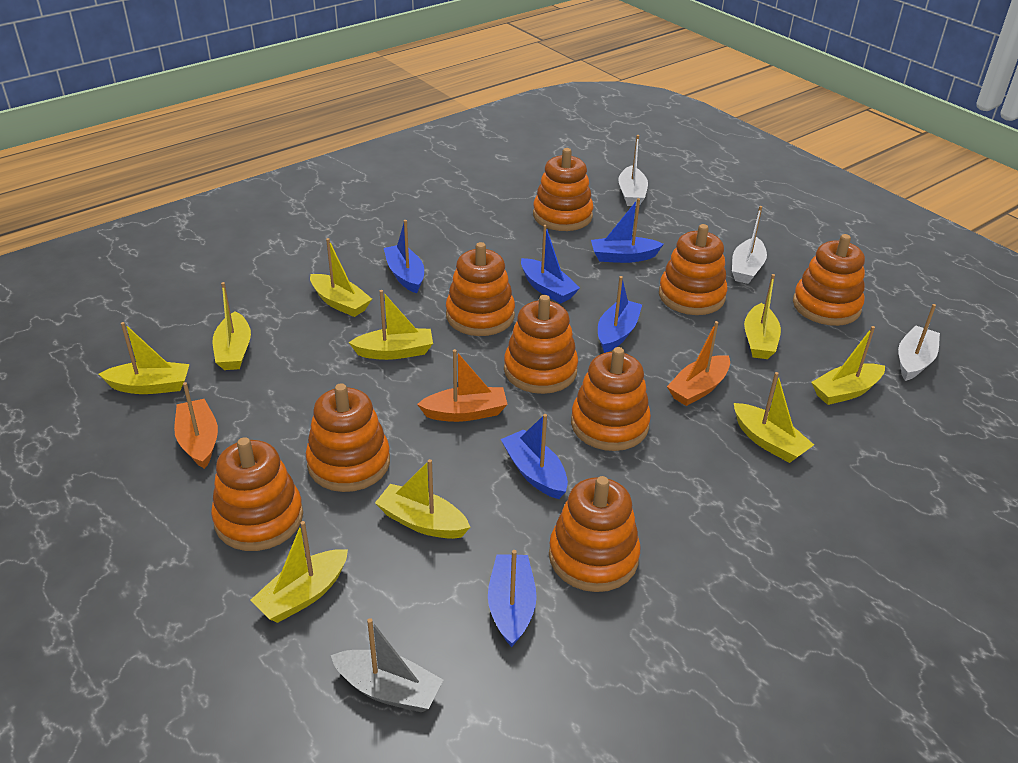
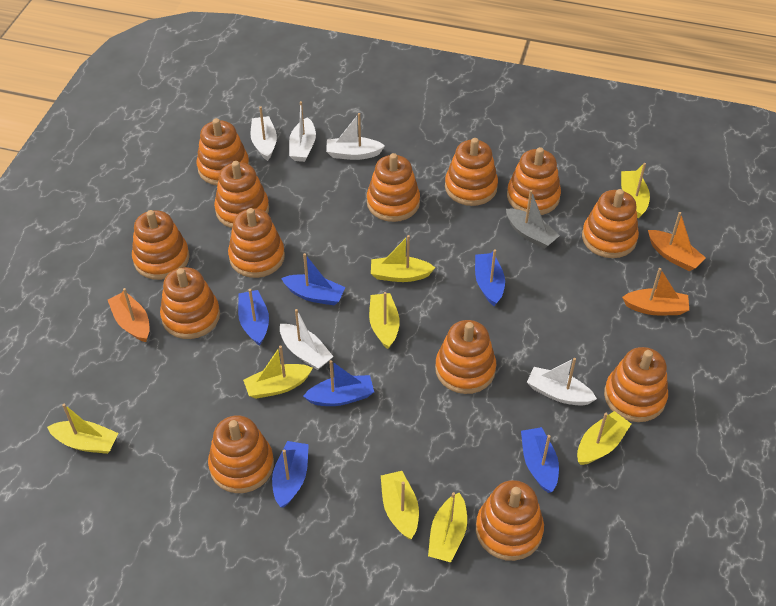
orange stacking toy: 9 -> 13
white boat: 3 -> 5
yellow boat: 9 -> 8

